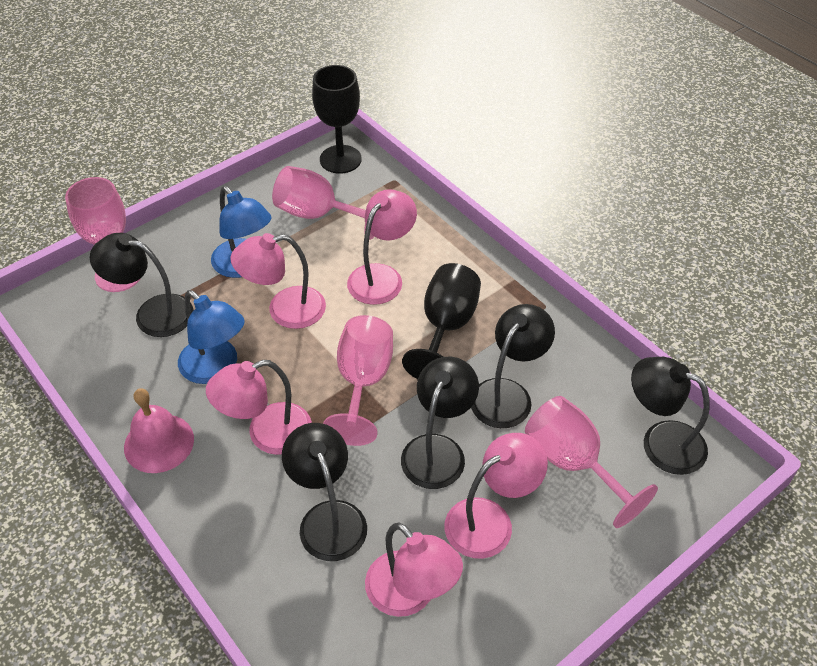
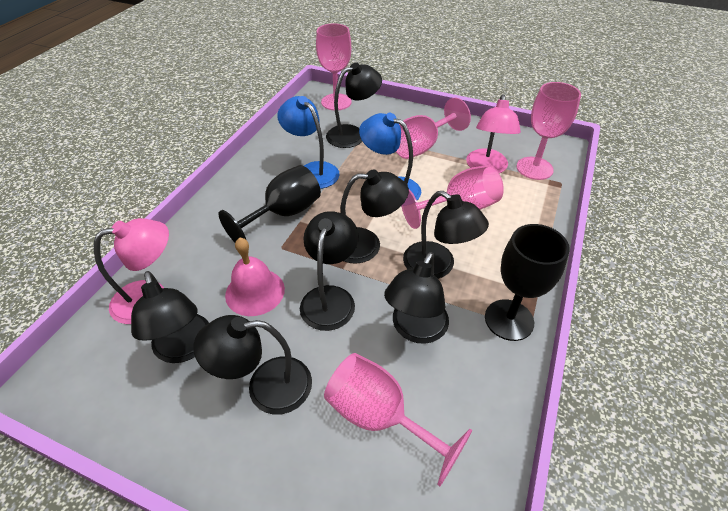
black lamp: 5 -> 7
pink goblet: 4 -> 5
pink lamp: 5 -> 2

